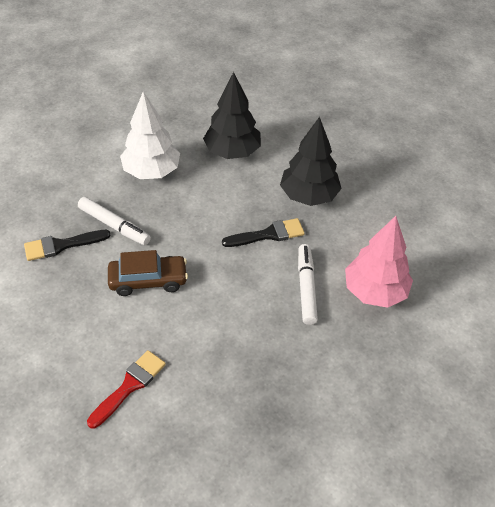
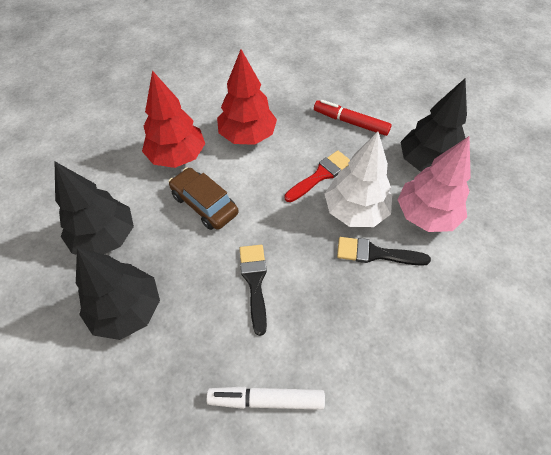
black tree: 2 -> 3
red marker: 0 -> 1
red tree: 0 -> 2
white marker: 2 -> 1

